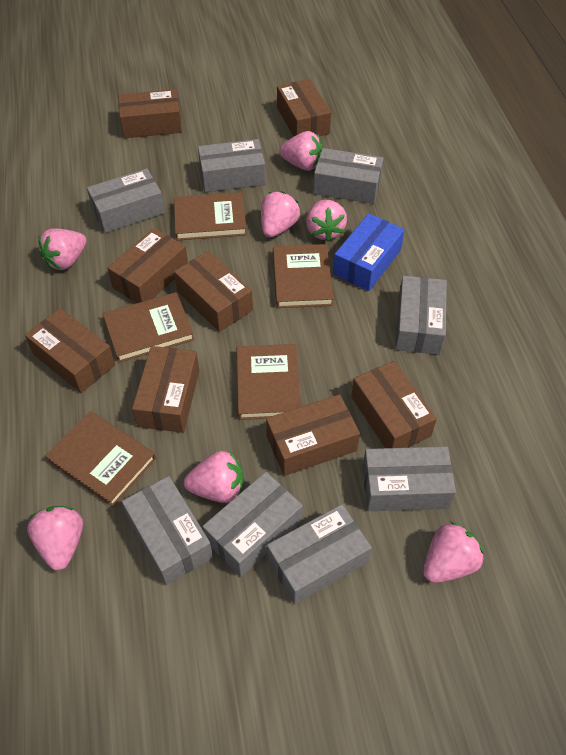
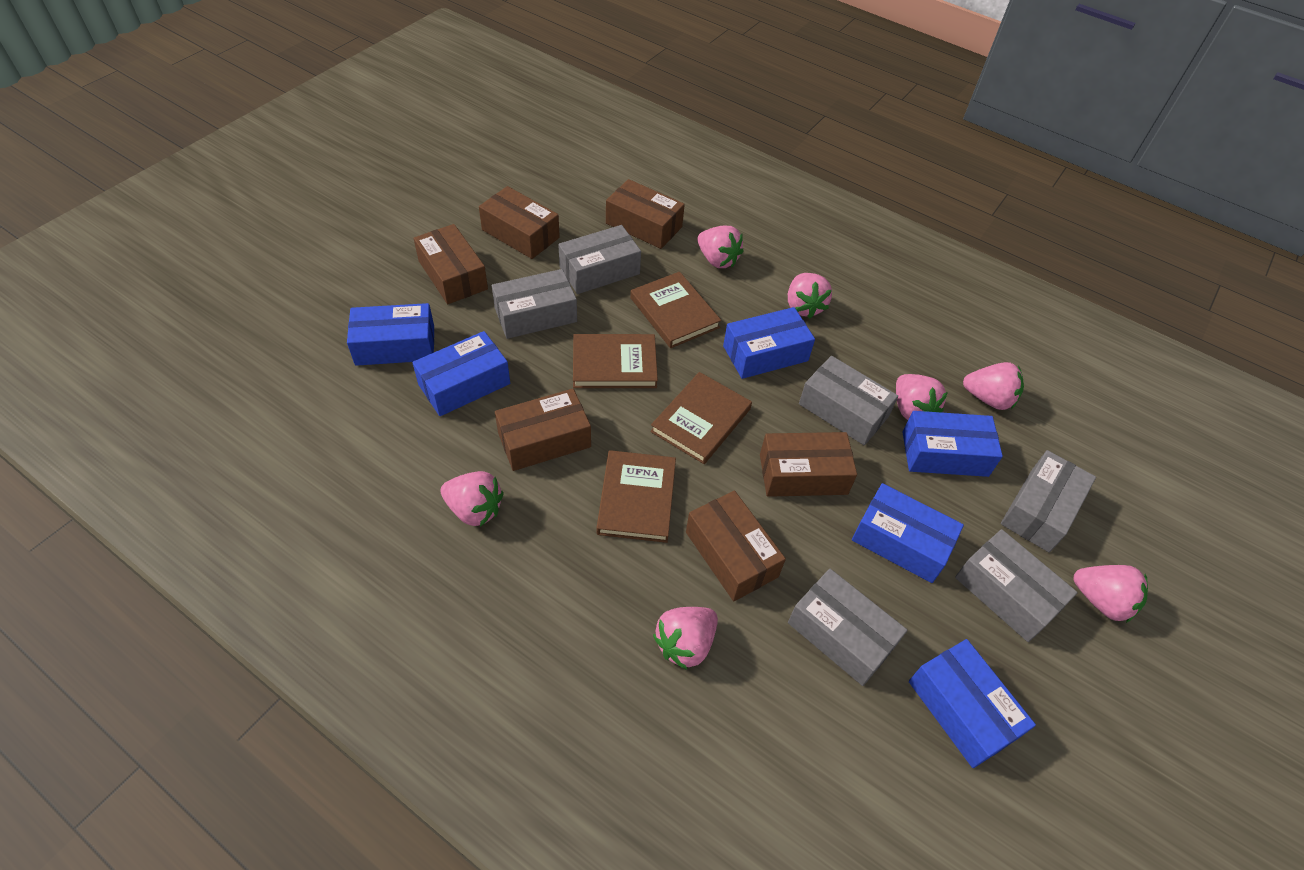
blue box: 1 -> 6
brown book: 5 -> 4
brown box: 8 -> 6
grey box: 8 -> 6

